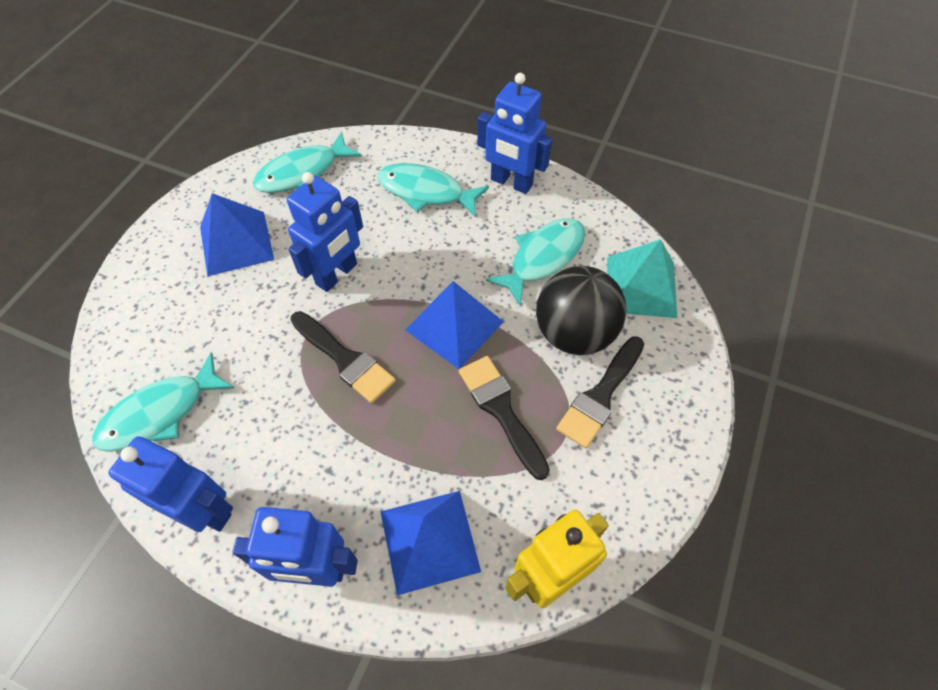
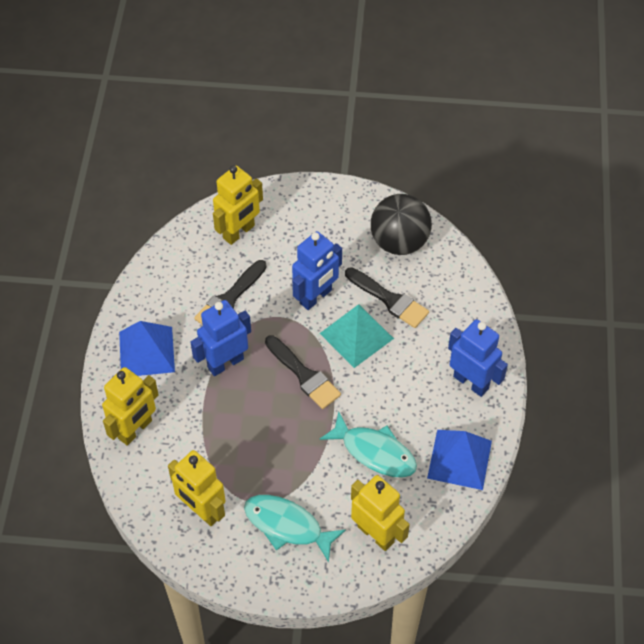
blue pyramid: 3 -> 2
blue robot: 4 -> 3
turquoise fish: 4 -> 2
yellow robot: 1 -> 4

